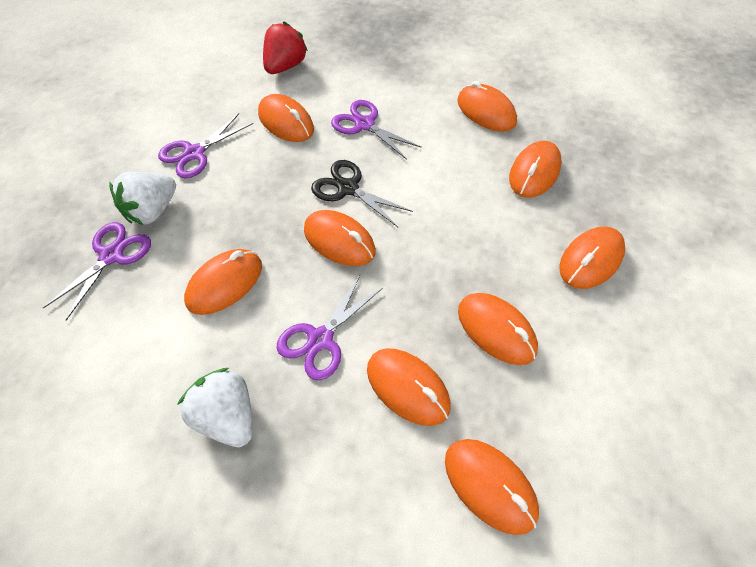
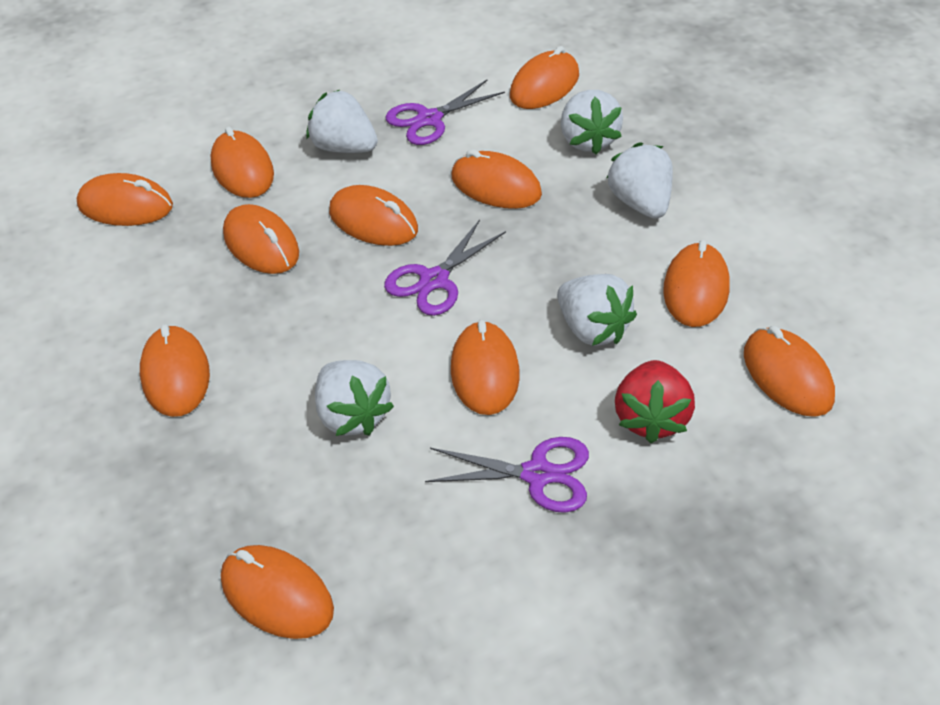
black scissors: 1 -> 0
orange mouse: 9 -> 11
purple scissors: 4 -> 3
white strawberry: 2 -> 5

